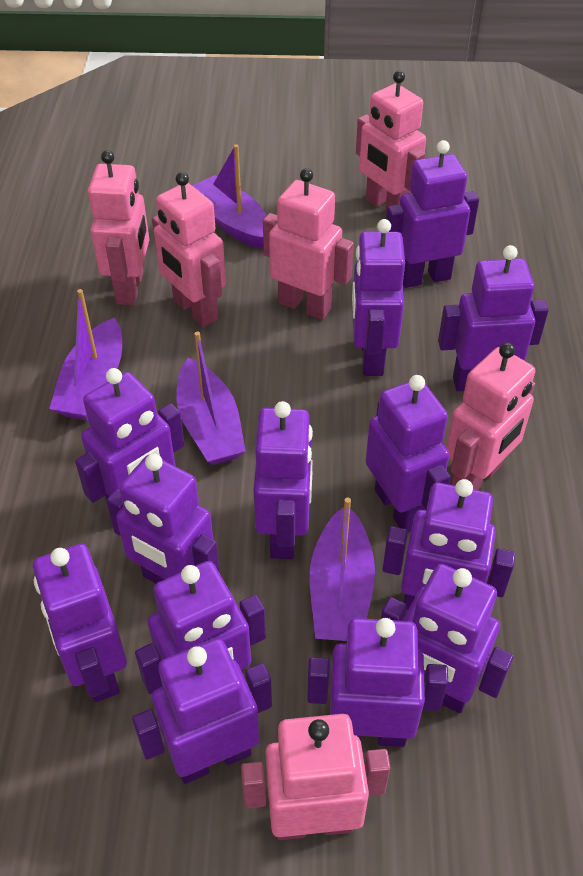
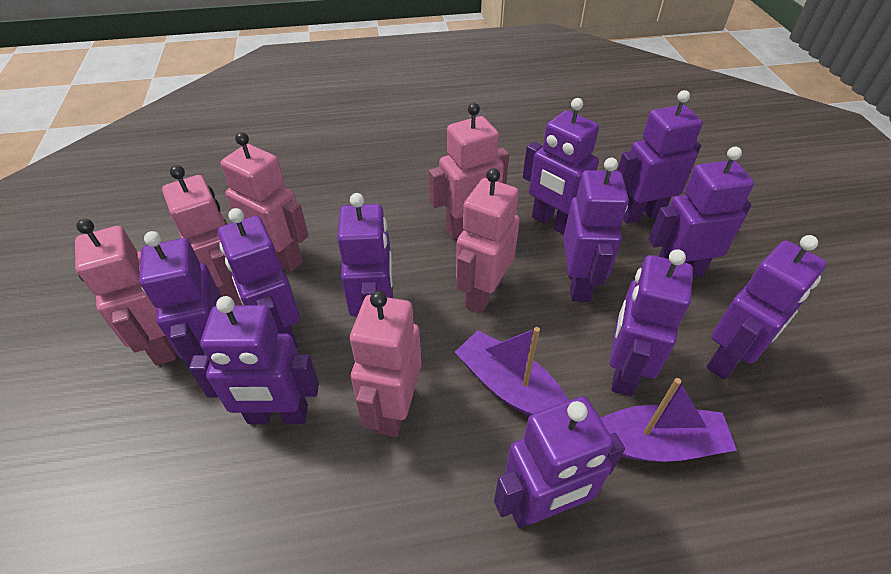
purple boat: 4 -> 2
purple robot: 13 -> 11

